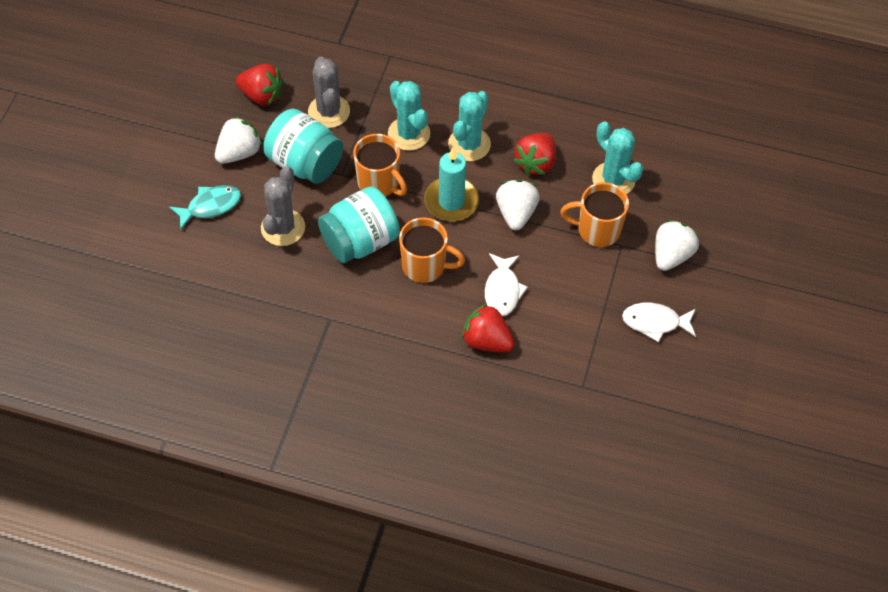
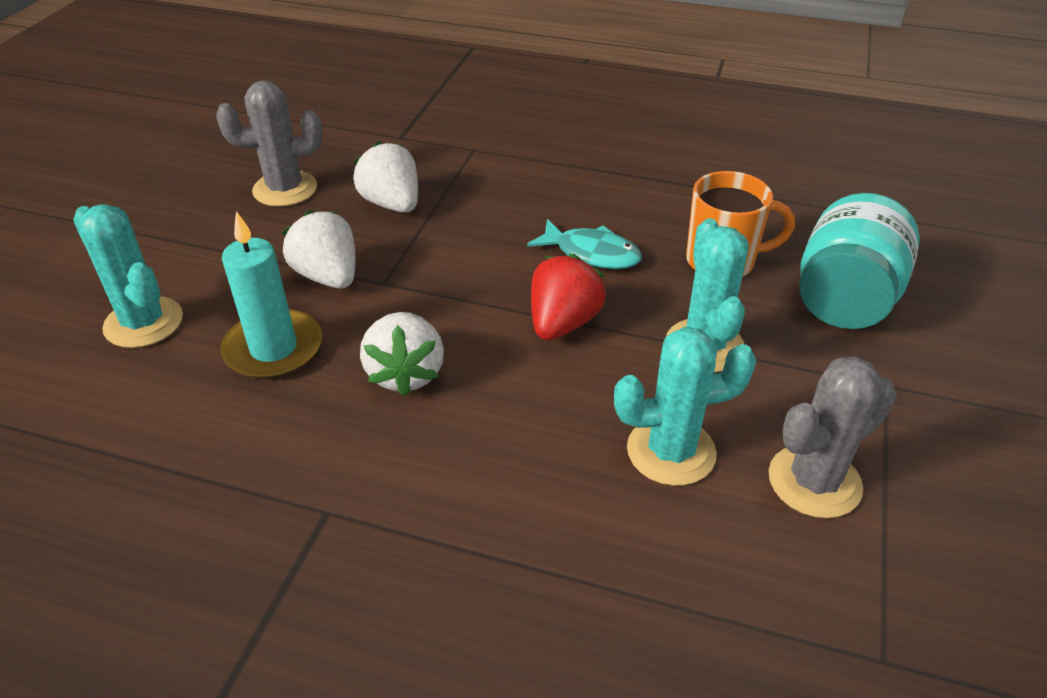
orange mug: 3 -> 1
red strawberry: 3 -> 1
turquoise jar: 2 -> 1
white fish: 2 -> 0

